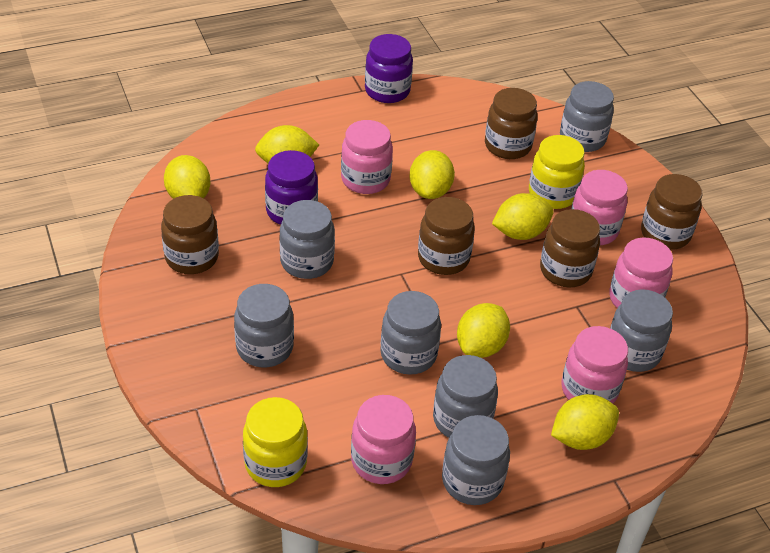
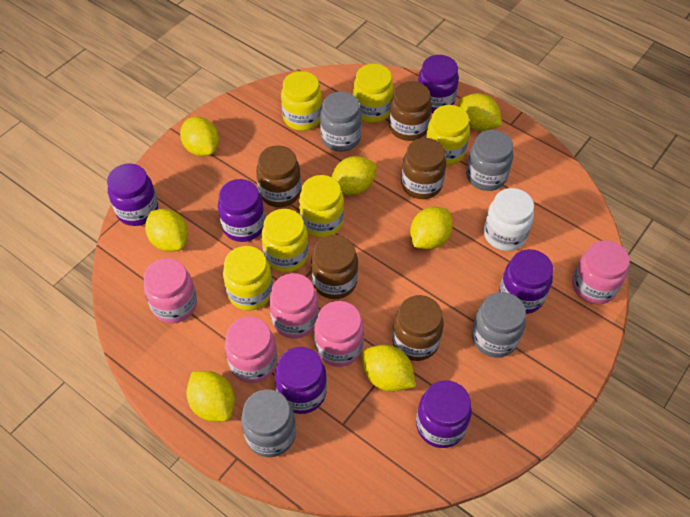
grey jar: 7 -> 4
purple jar: 2 -> 6
white jar: 0 -> 1
yellow jar: 2 -> 6
yellow lemon: 6 -> 7

